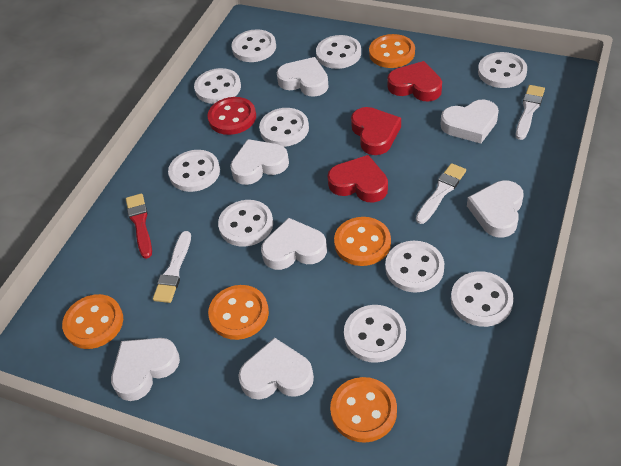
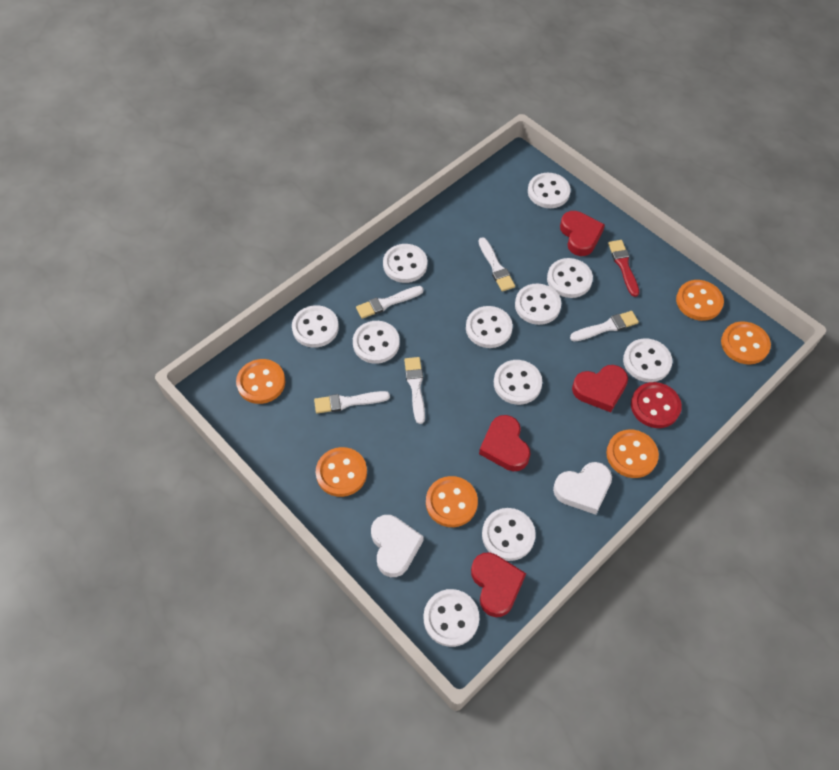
orange button: 5 -> 6
red heart: 3 -> 4
white brush: 3 -> 5
white button: 10 -> 11
white heart: 7 -> 2

